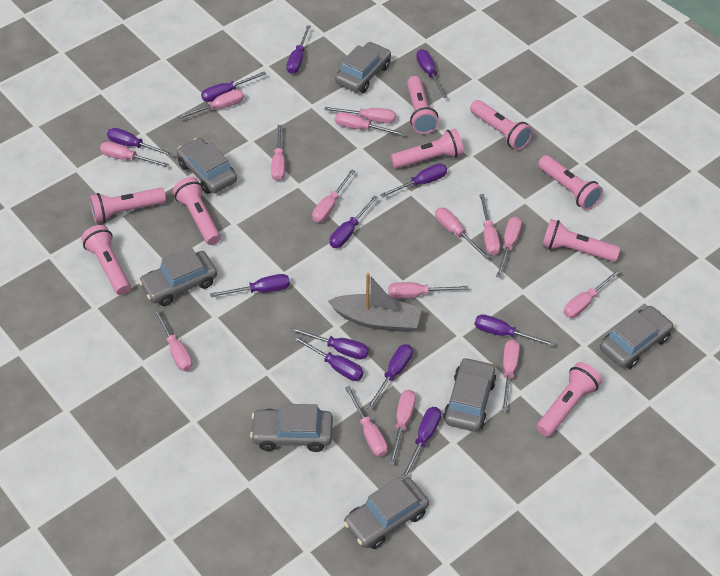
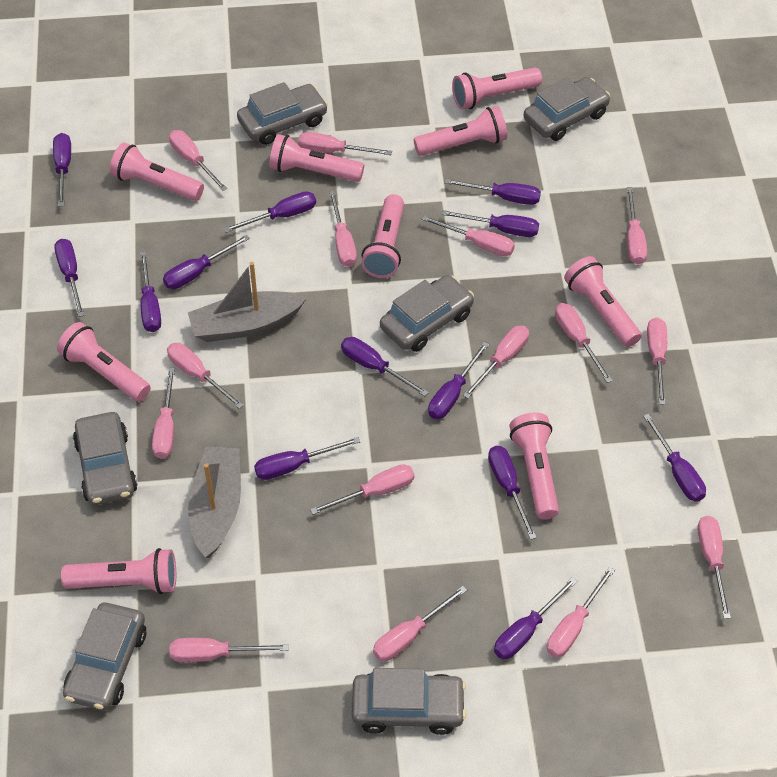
grey boat: 1 -> 2
grey car: 7 -> 6
purple screwdriver: 12 -> 13

